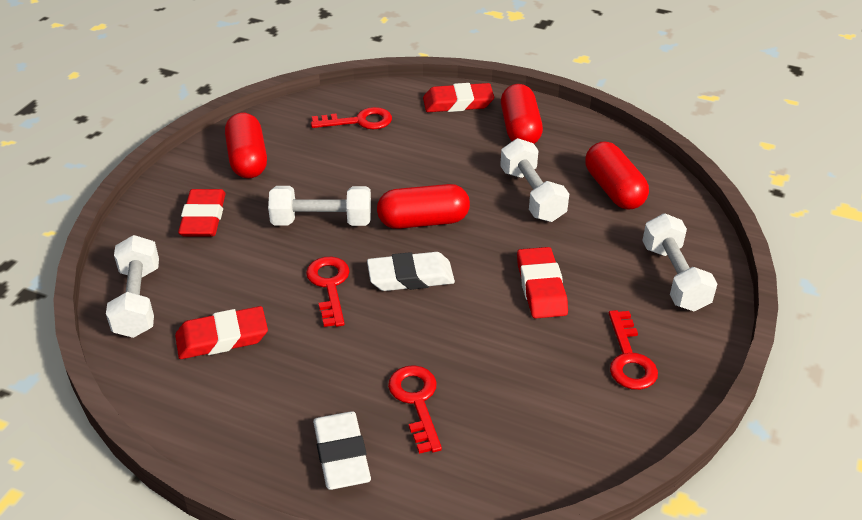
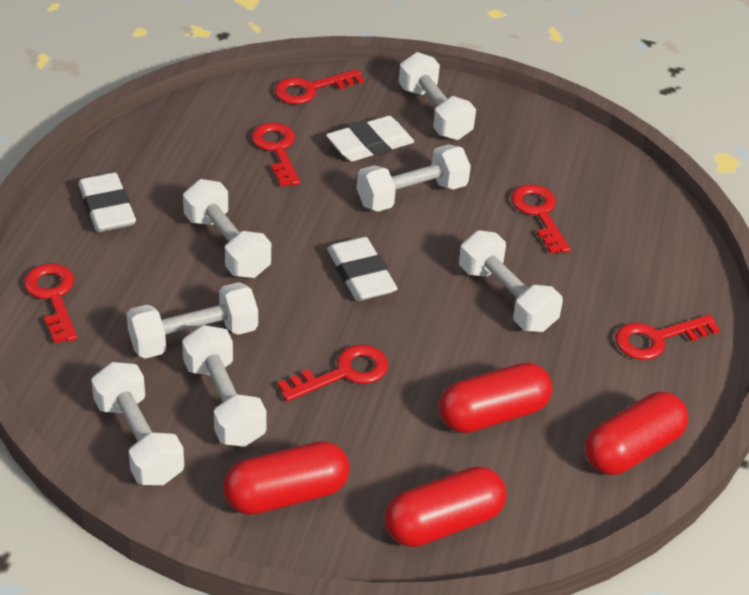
red eraser: 4 -> 0
red key: 4 -> 6
white dumbbell: 4 -> 7
white eraser: 2 -> 3

